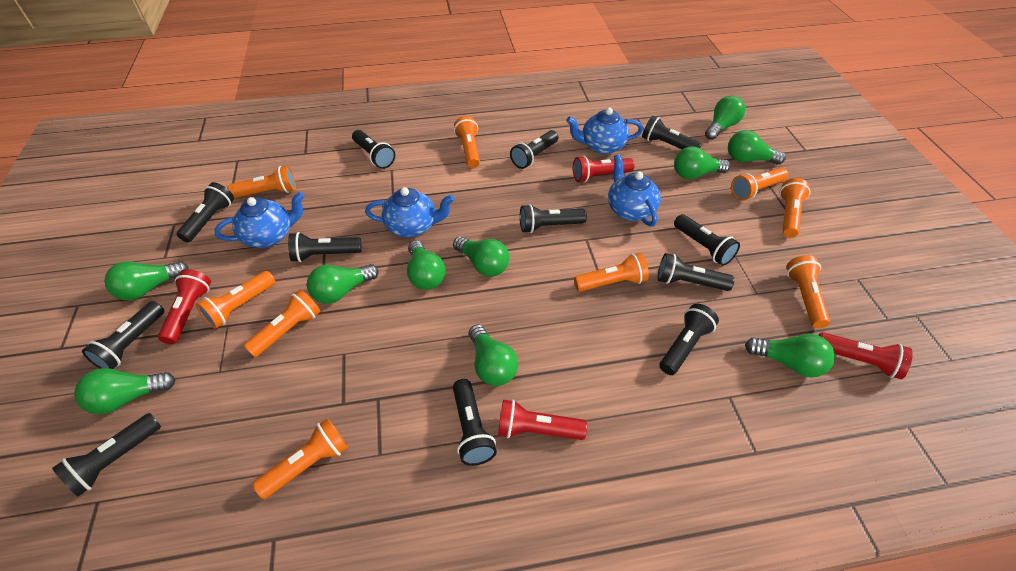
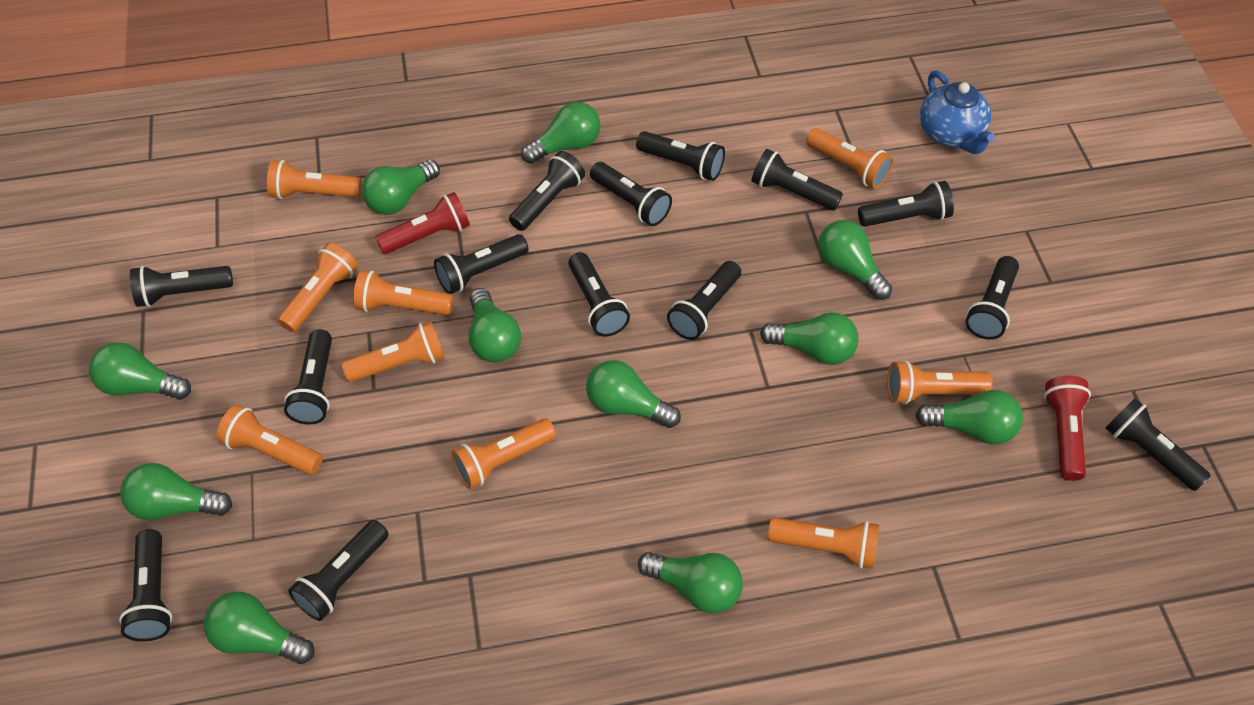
black flashlight: 12 -> 14
blue teapot: 4 -> 1
green light bulb: 10 -> 11
red flashlight: 4 -> 2

